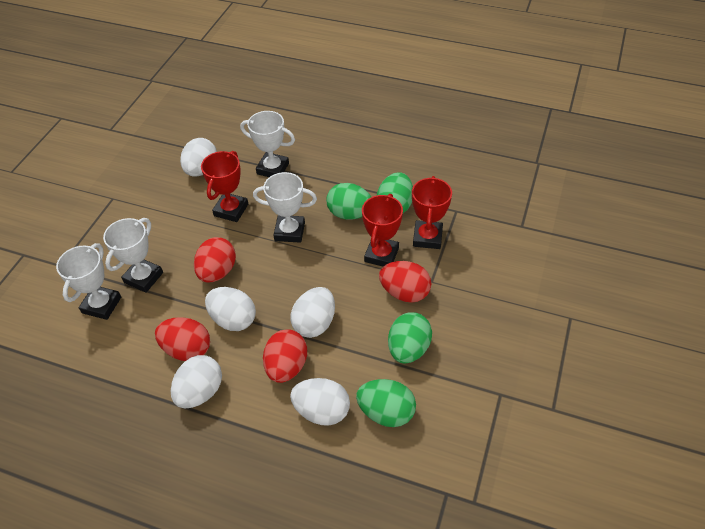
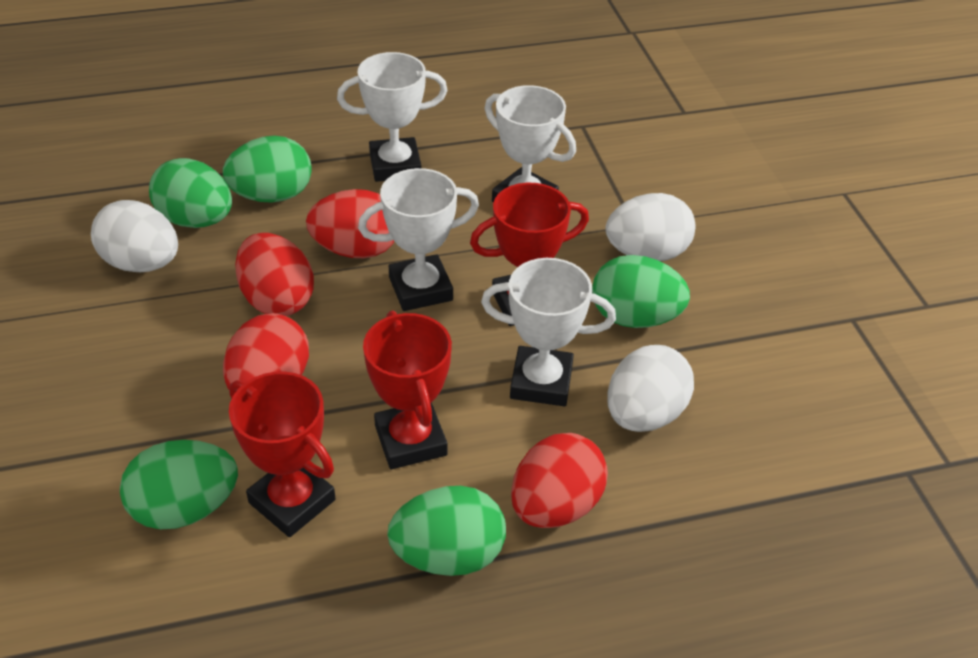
green egg: 4 -> 5
white egg: 5 -> 3

